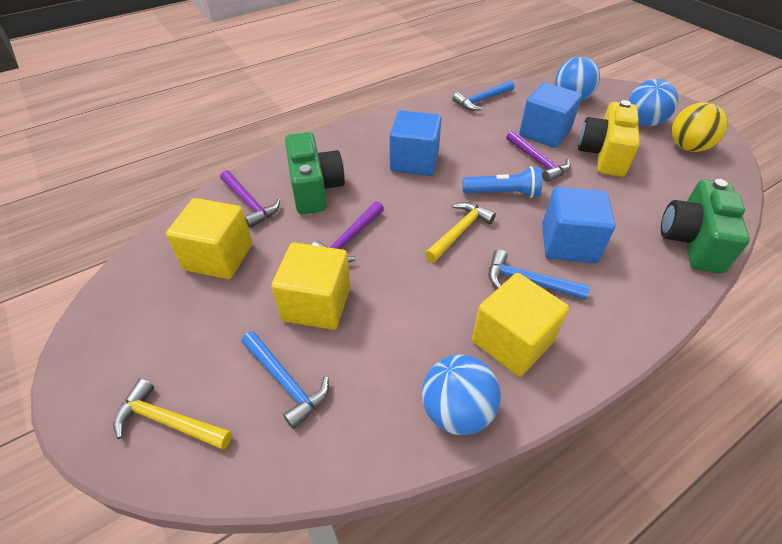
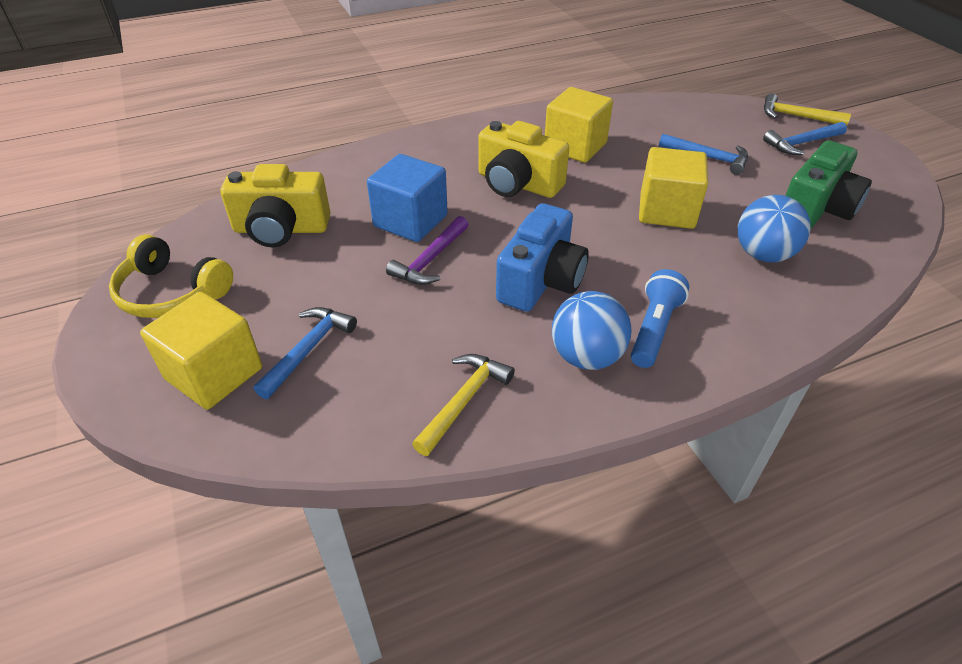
blue ball: 3 -> 2
blue camera: 0 -> 1
blue cube: 3 -> 1
green camera: 2 -> 1
purple hammer: 3 -> 1
yellow ball: 1 -> 0
yellow camera: 1 -> 2
yellow headphones: 0 -> 1

